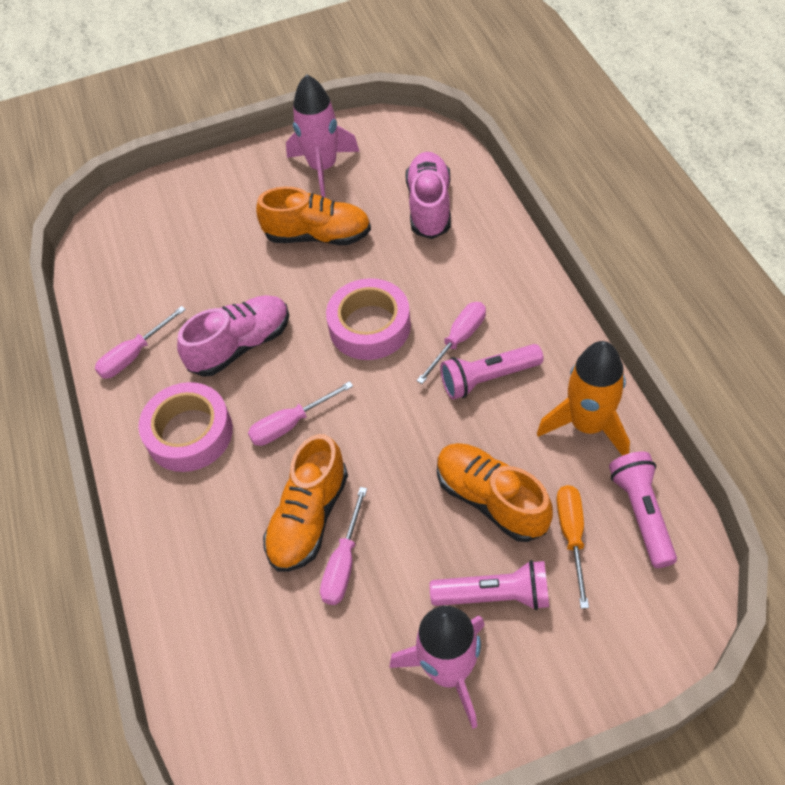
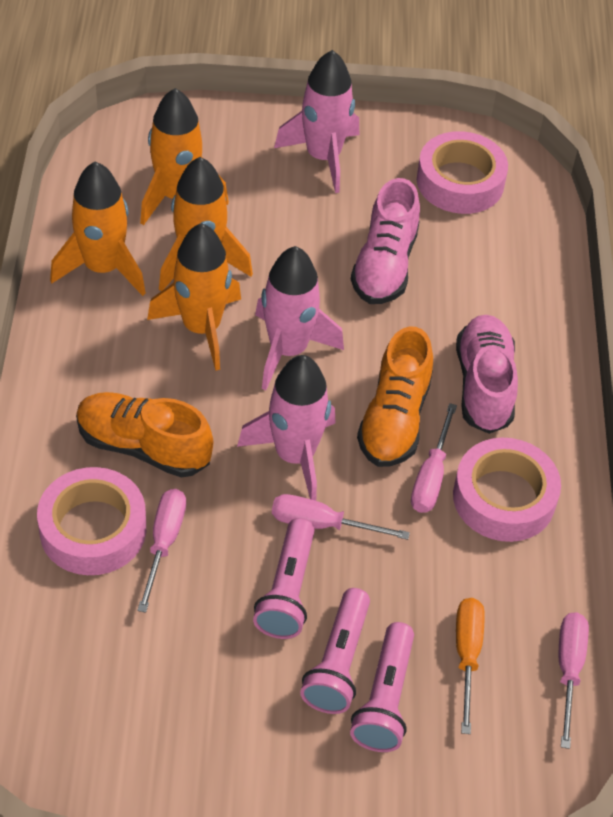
orange rocket: 1 -> 4
orange shoe: 3 -> 2
pink rocket: 2 -> 3
pink tape: 2 -> 3

